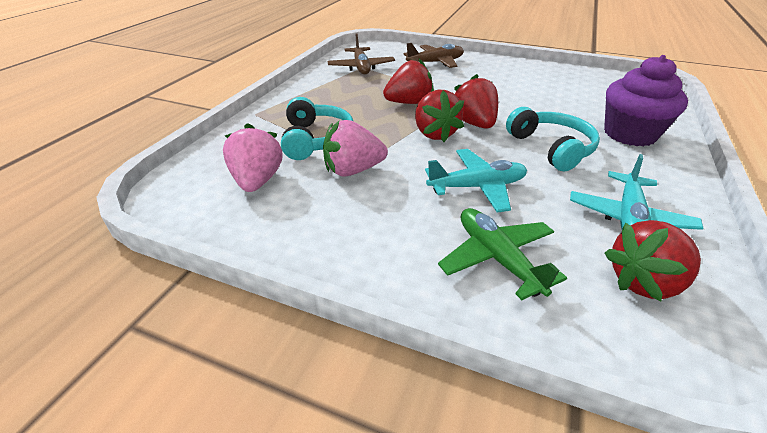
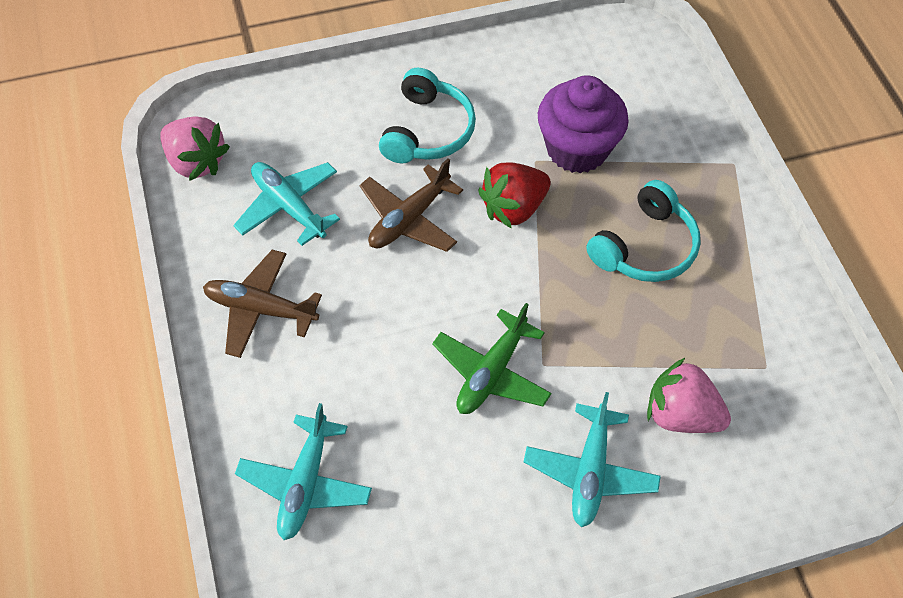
red strawberry: 4 -> 1
turquoise plane: 2 -> 3

